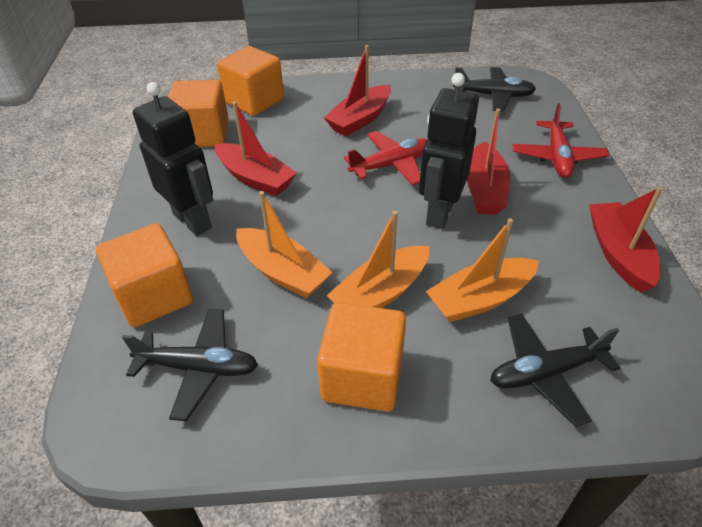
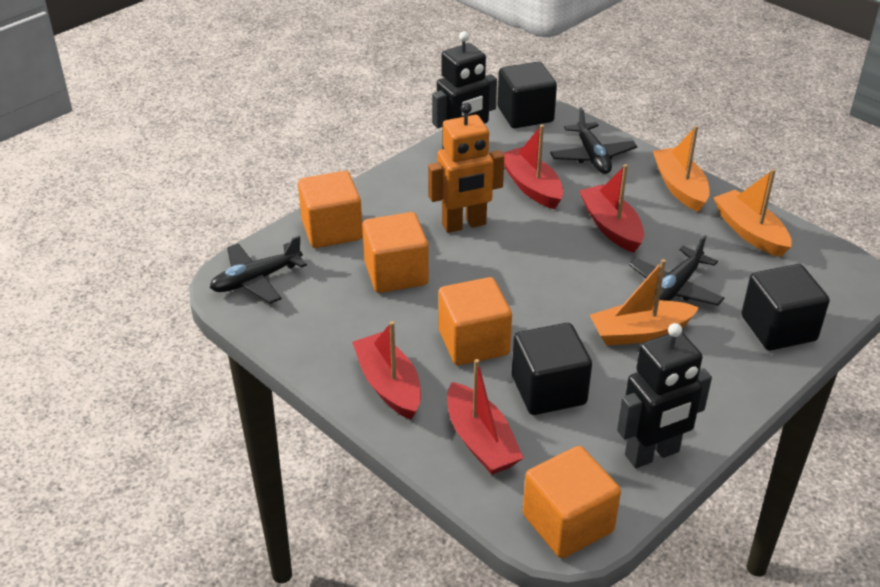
black cube: 0 -> 3
orange robot: 0 -> 1
red plane: 2 -> 0

